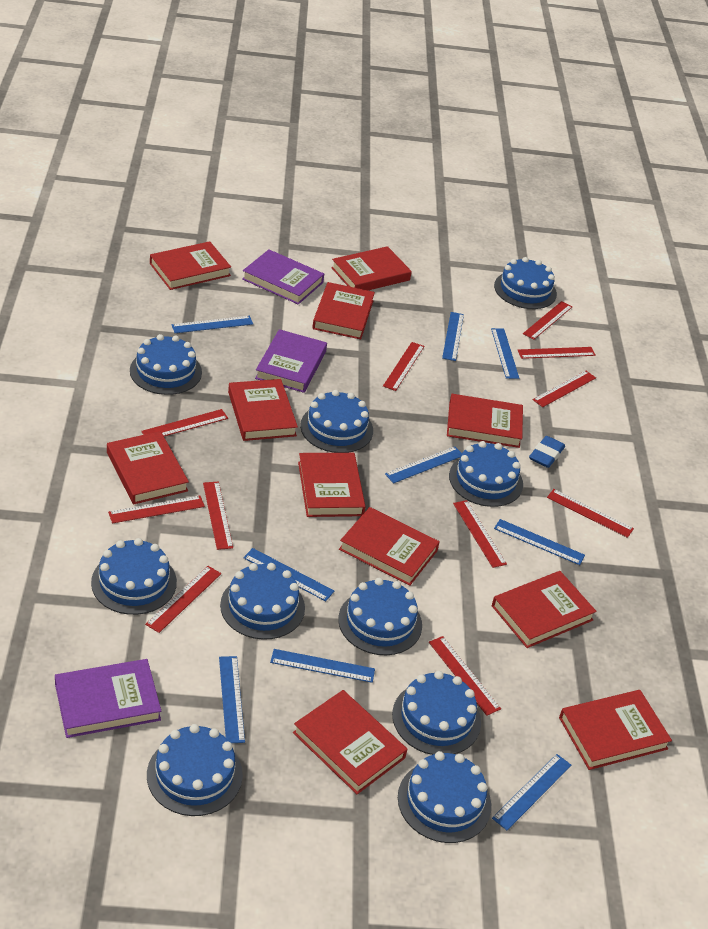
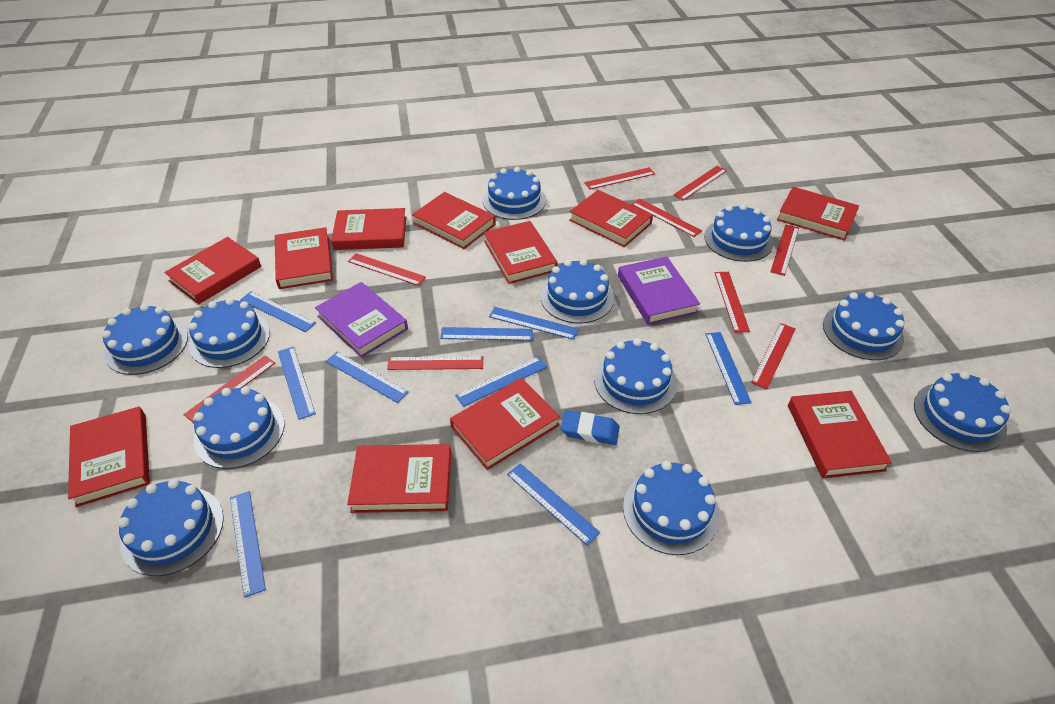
blue cake: 10 -> 11
purple book: 3 -> 2
red ruler: 11 -> 9

